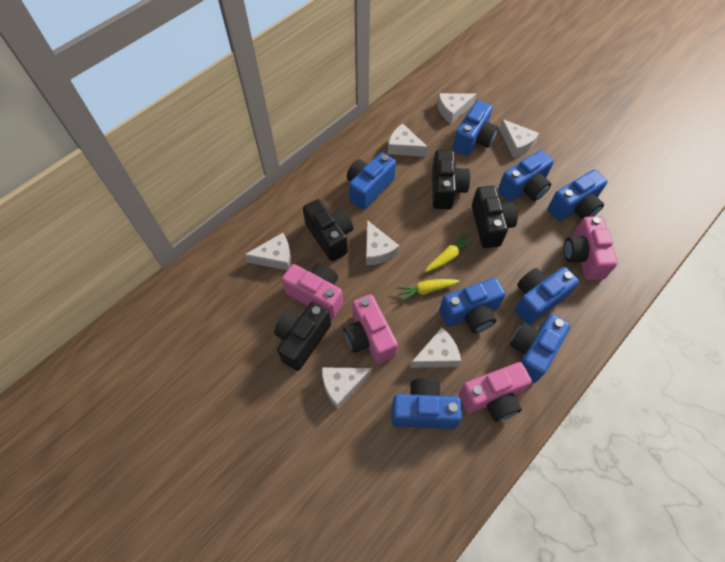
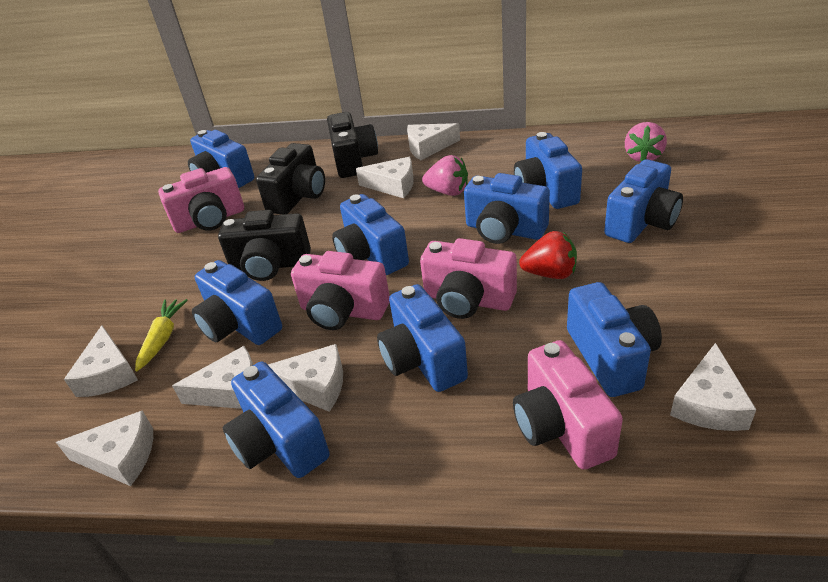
black camera: 4 -> 3
blue camera: 8 -> 9
pink strawberry: 0 -> 2
red strawberry: 0 -> 1
yellow carrot: 2 -> 1

